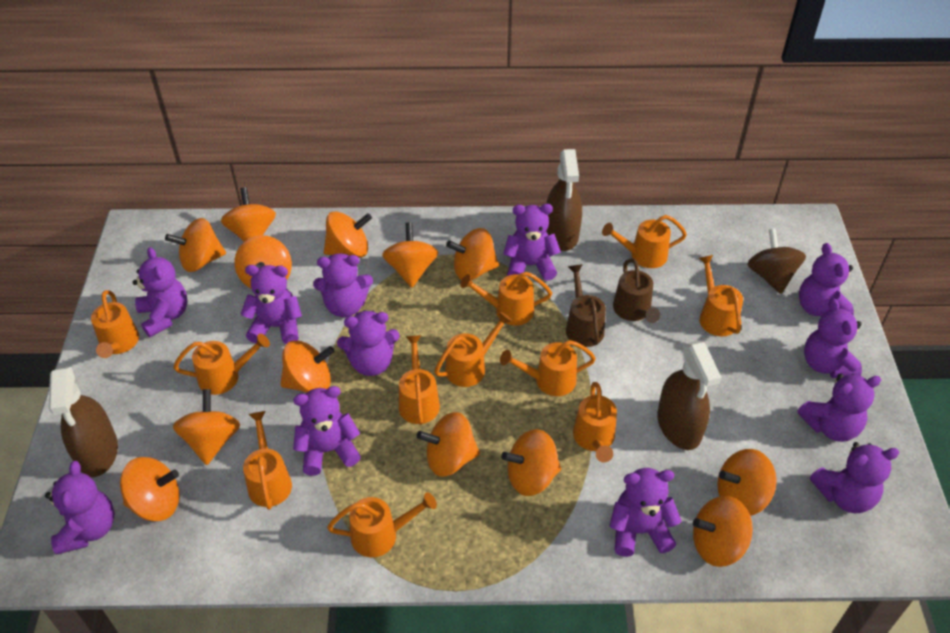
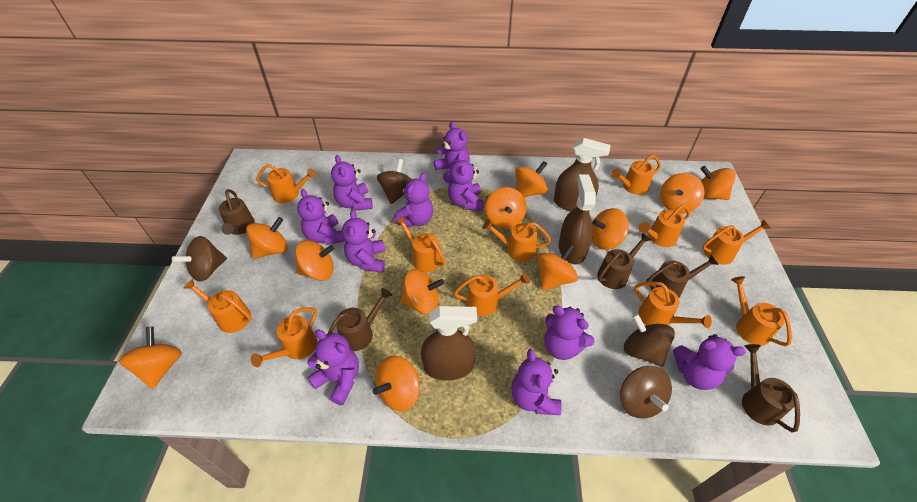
brown spinning top: 1 -> 4
brown watering can: 2 -> 5
orange spinning top: 13 -> 11
purple teddy bear: 12 -> 10

